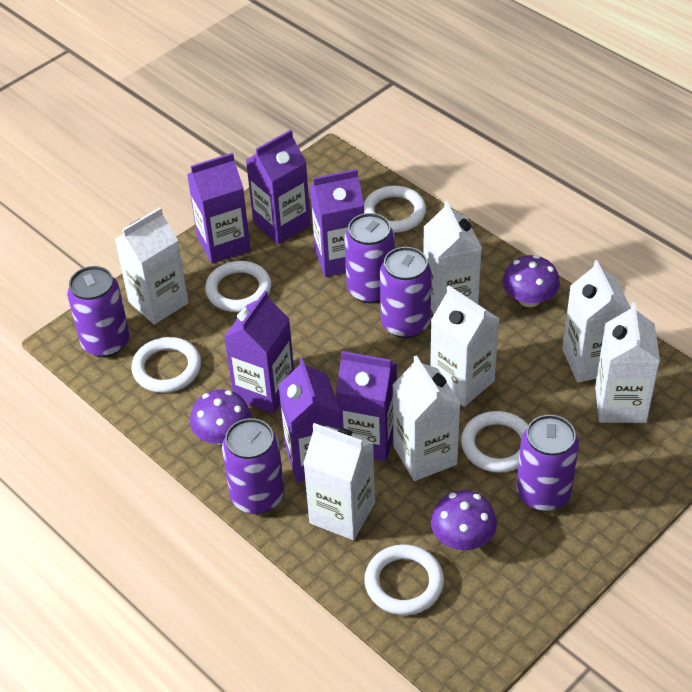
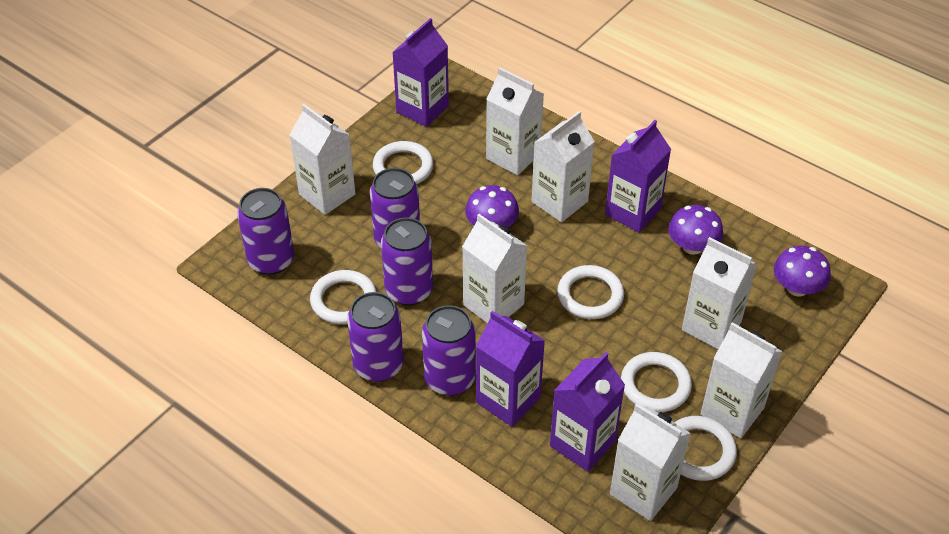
purple carton: 6 -> 4

